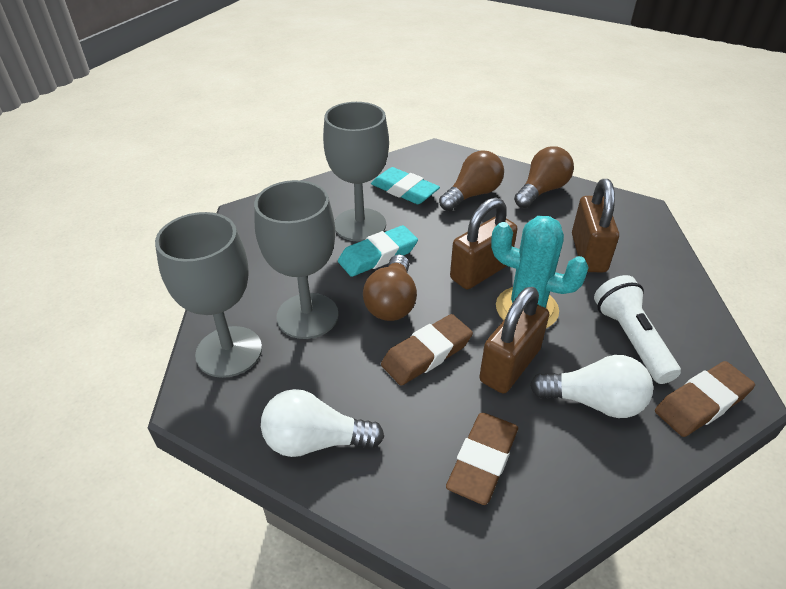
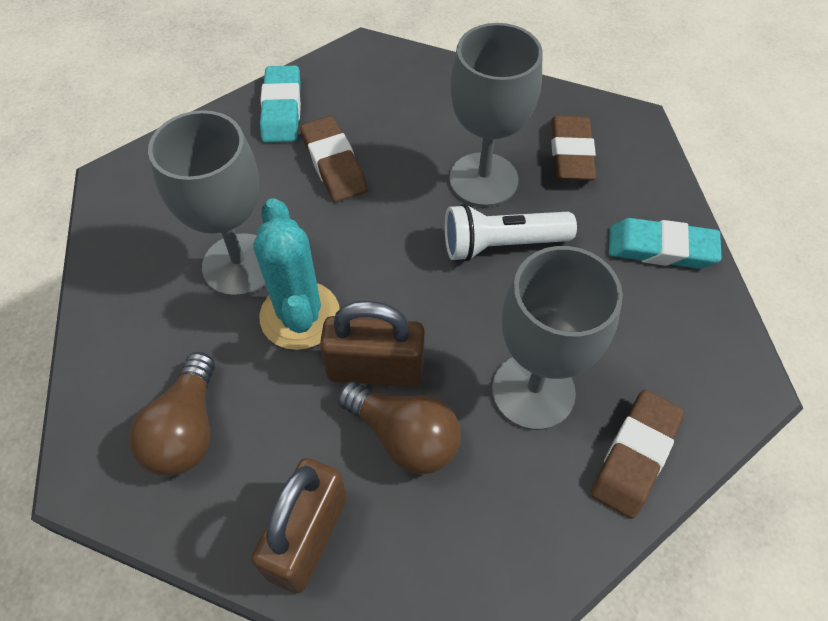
brown light bulb: 3 -> 2
brown padlock: 3 -> 2
white light bulb: 2 -> 0

